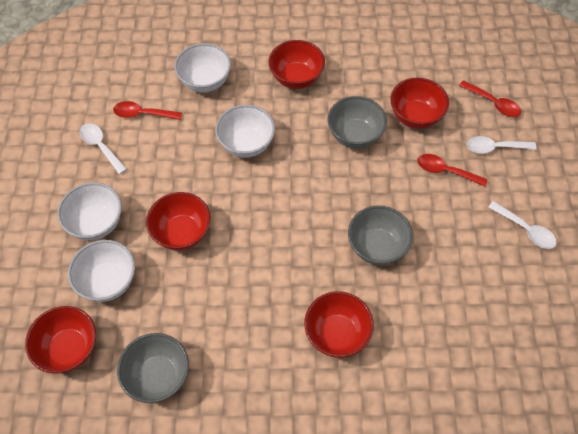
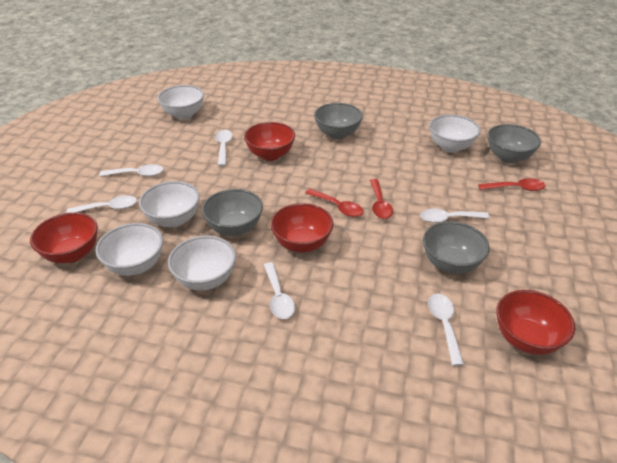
grey bowl: 3 -> 4
red bowl: 5 -> 4
white bowl: 4 -> 5
white spoon: 3 -> 6

